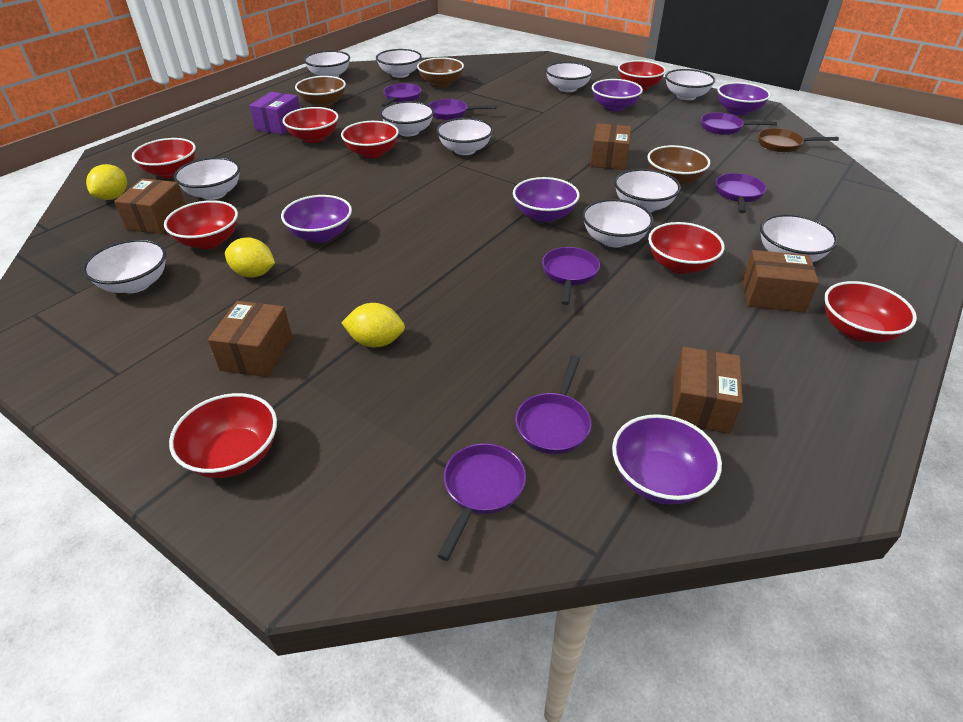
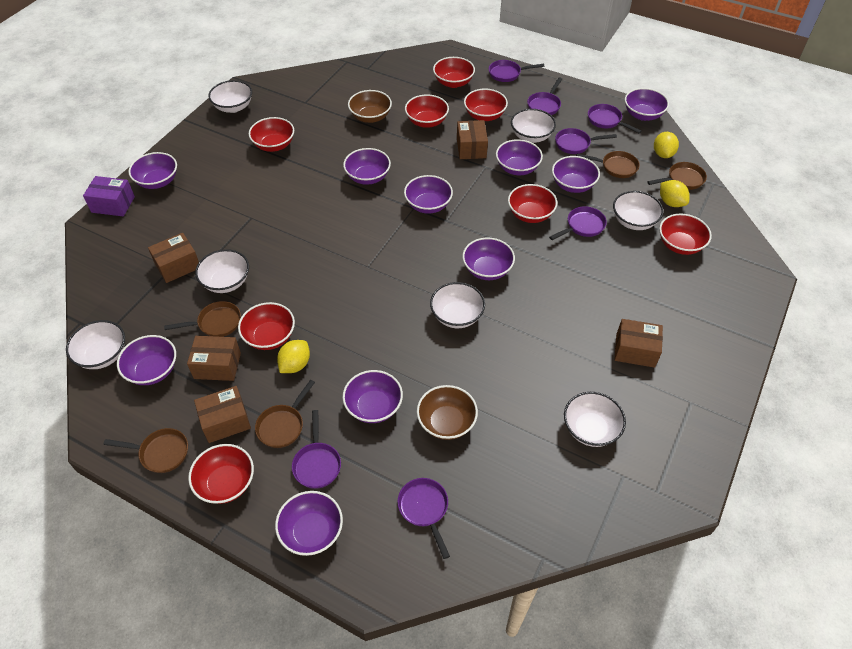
brown bowl: 3 -> 2
brown pan: 1 -> 5
purple bowl: 5 -> 10
white bowl: 11 -> 7

